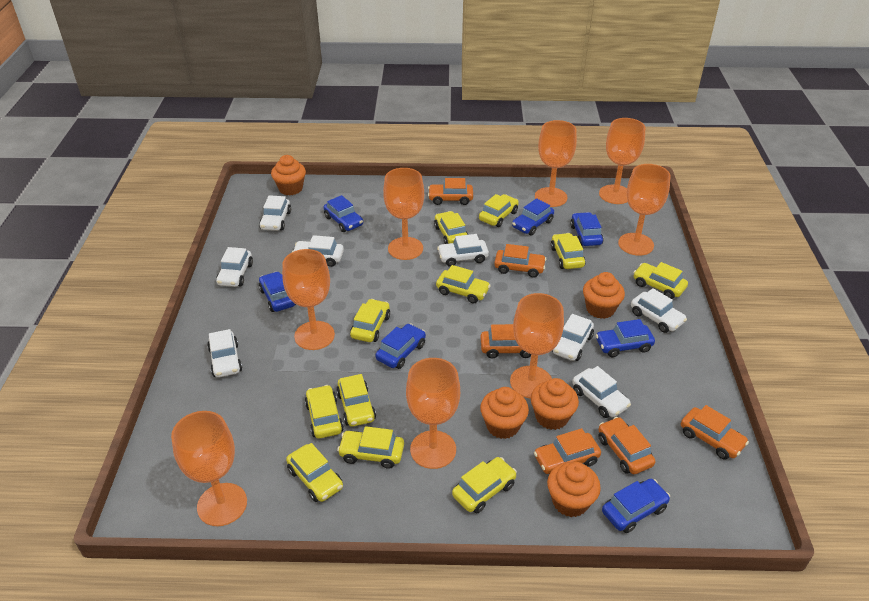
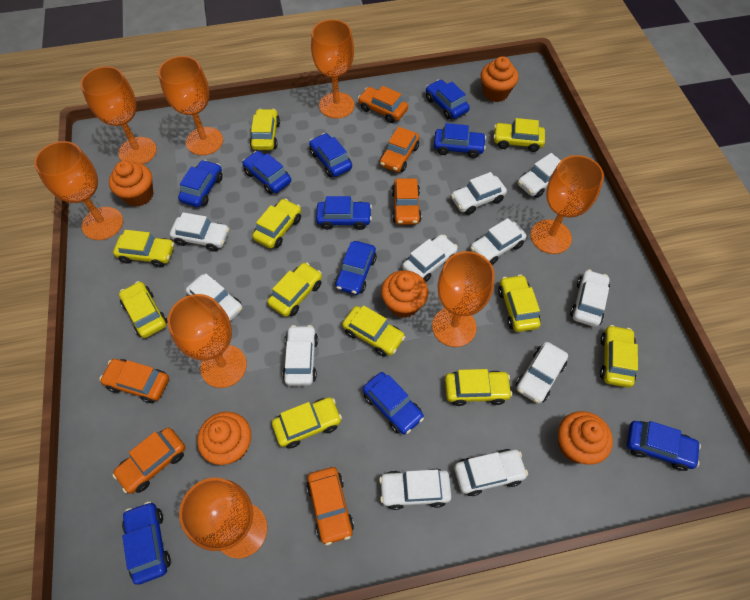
blue car: 7 -> 10
white car: 8 -> 11

